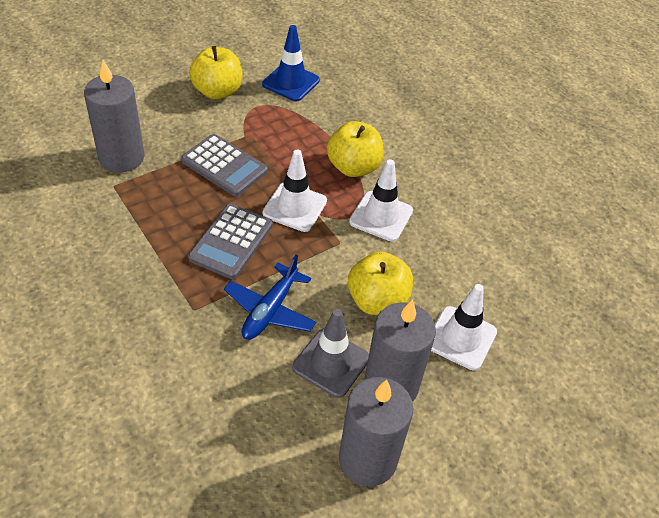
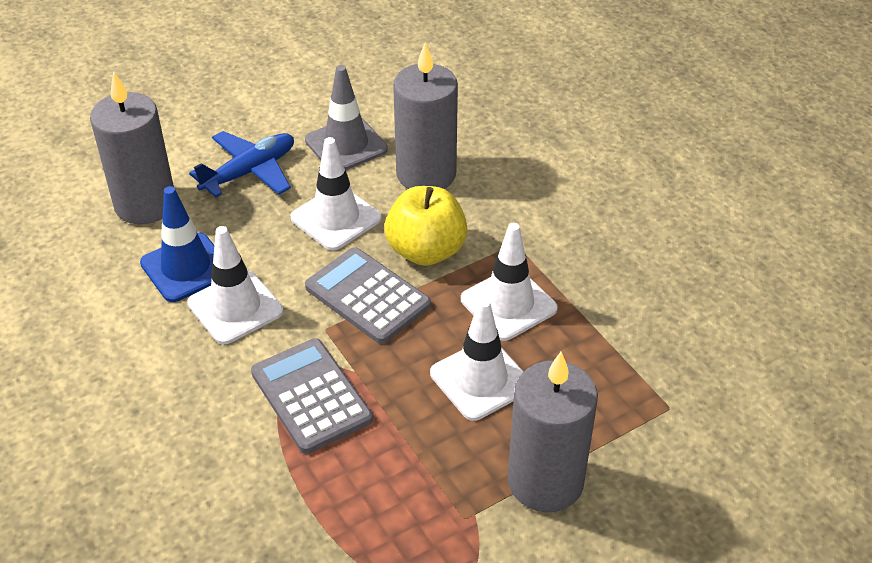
white traffic cone: 3 -> 4
yellow apple: 3 -> 1

